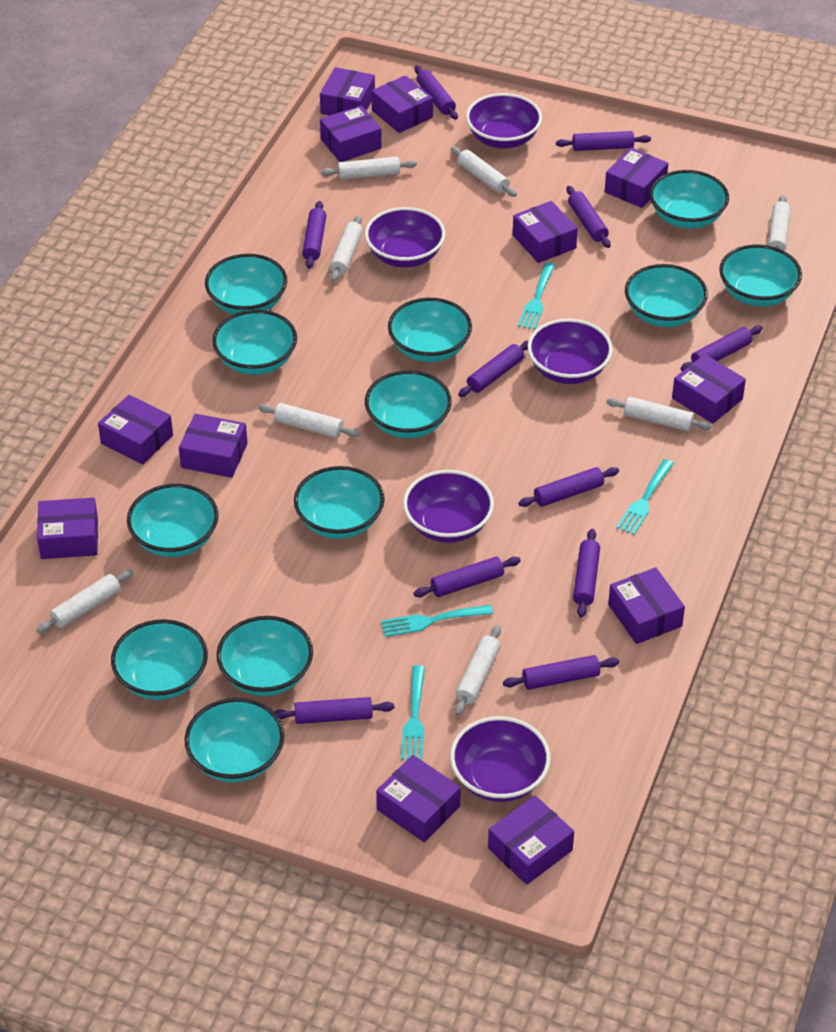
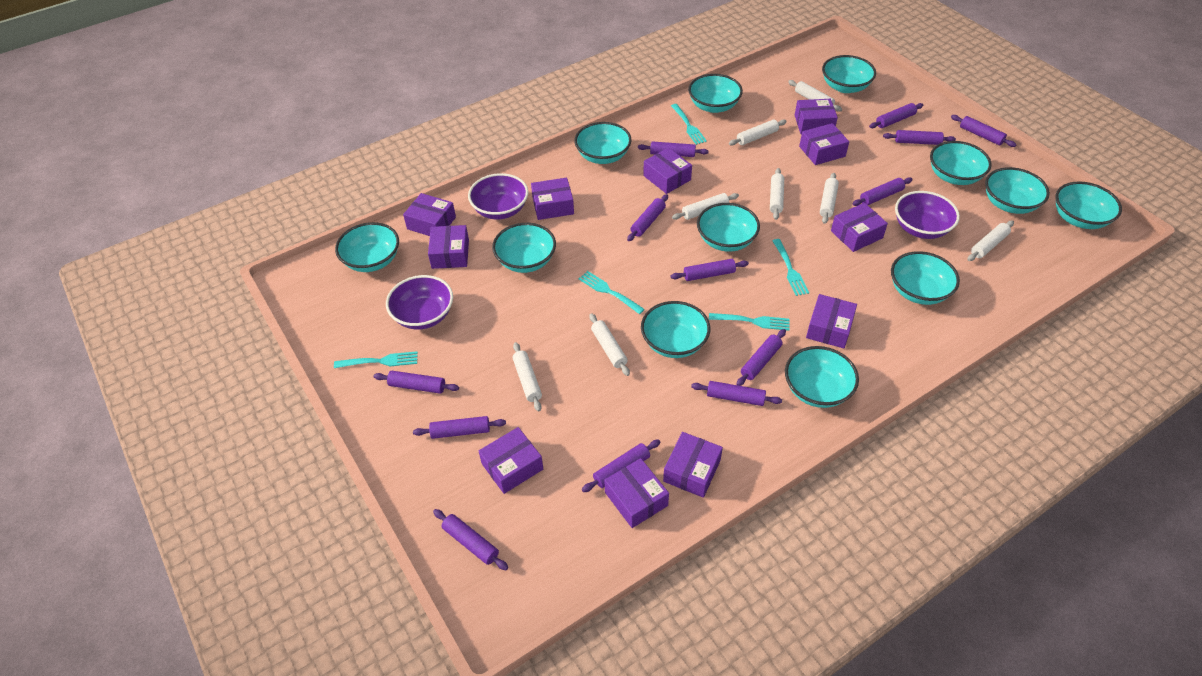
purple bowl: 5 -> 3
purple box: 12 -> 11
purple rolling pin: 11 -> 13
turquoise fork: 4 -> 5

